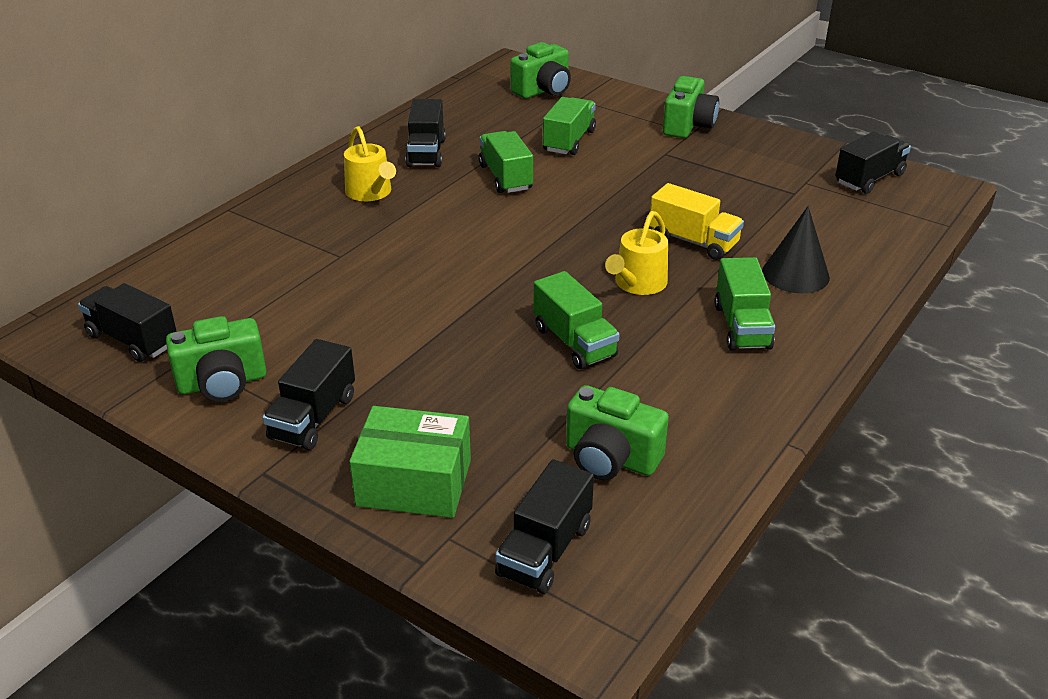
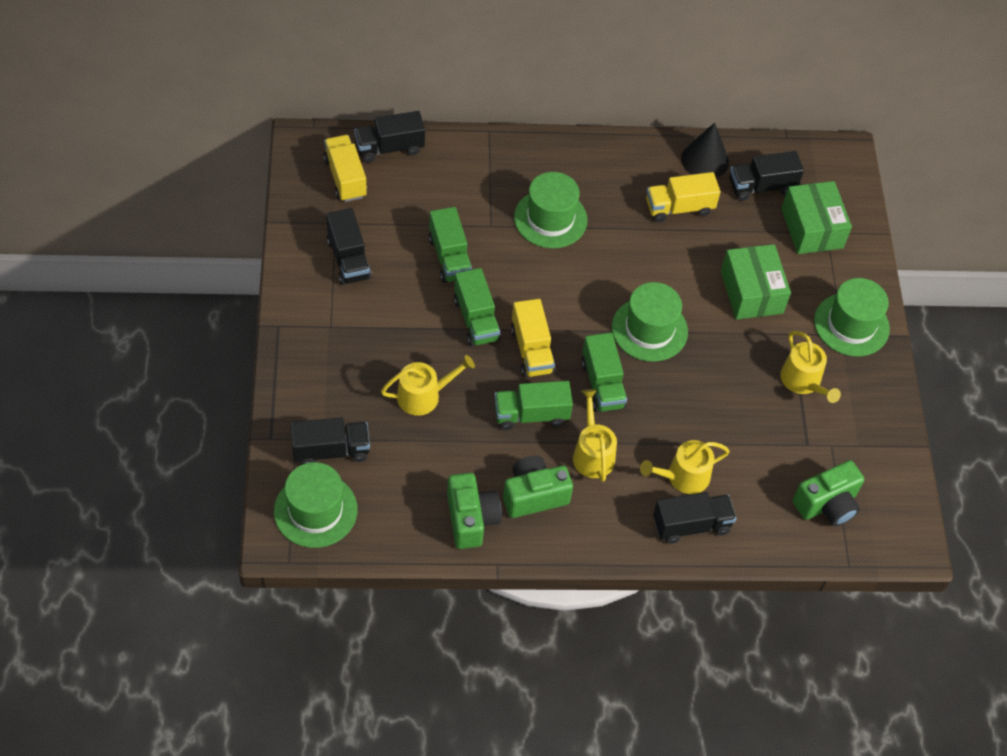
green box: 1 -> 2
green camera: 4 -> 3
green hat: 0 -> 4
yellow truck: 1 -> 3
yellow watering can: 2 -> 4

